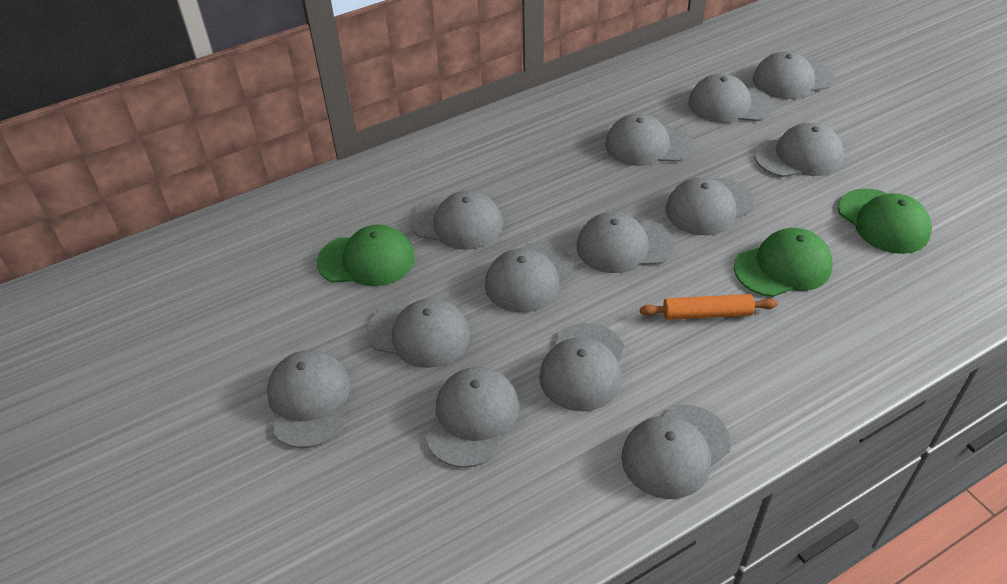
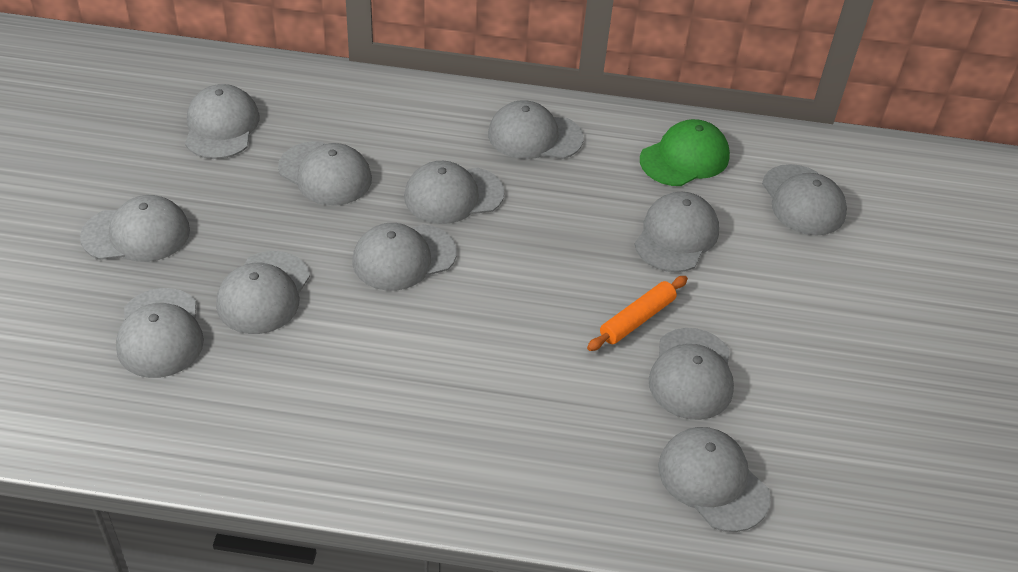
green cap: 3 -> 1
grey cap: 13 -> 12

